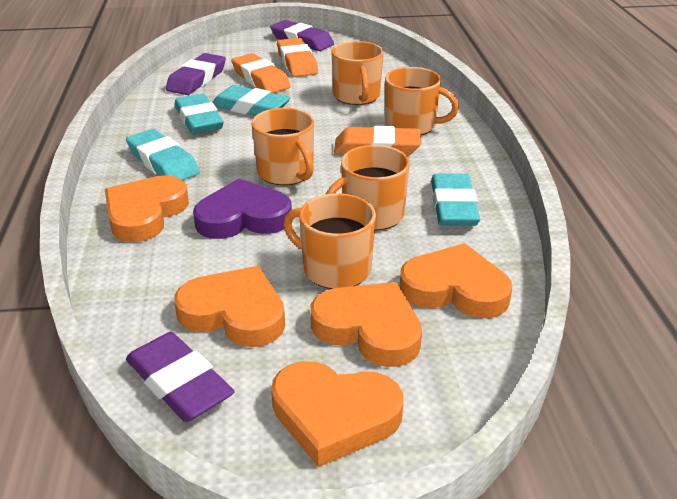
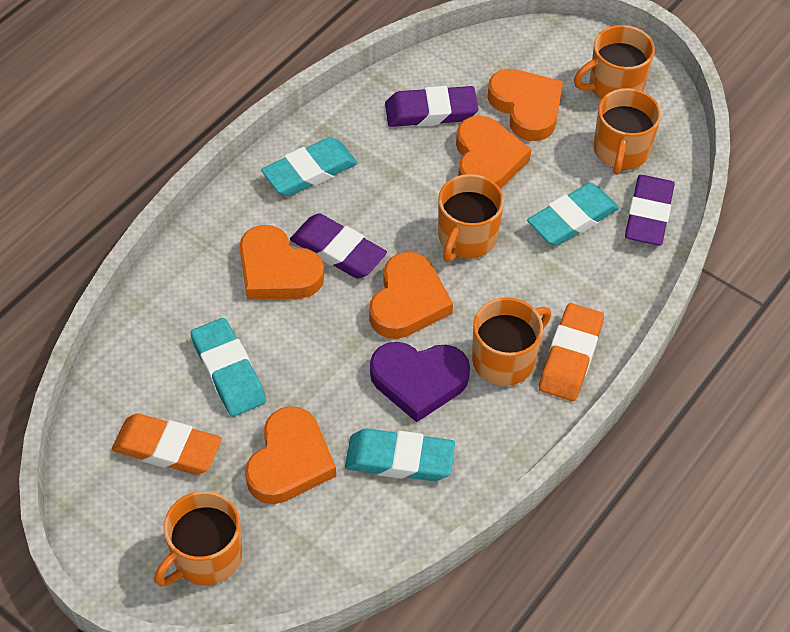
orange eraser: 3 -> 2

